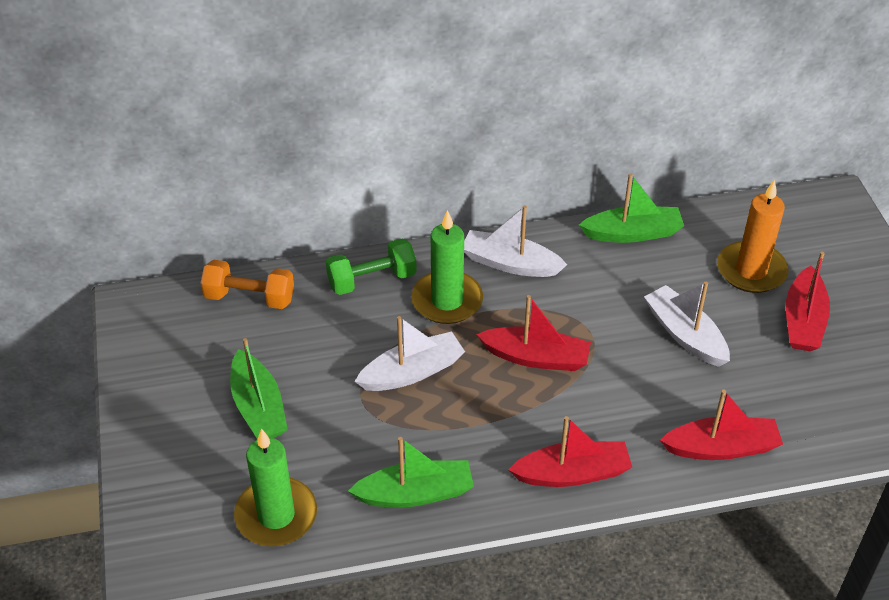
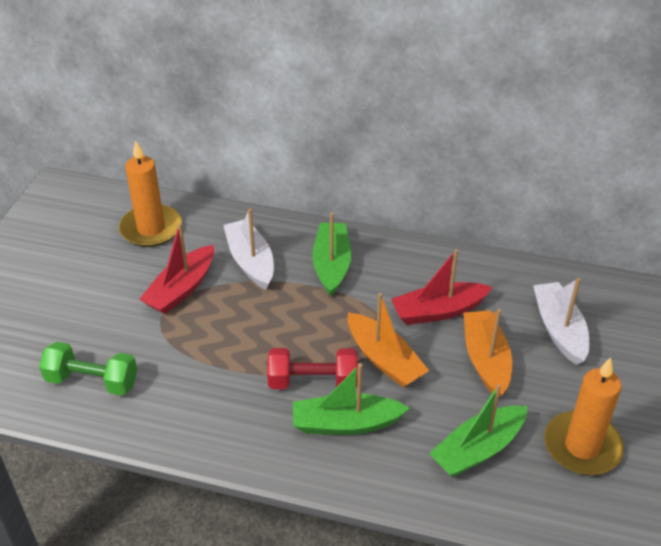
green candle: 2 -> 0
orange boat: 0 -> 2
orange candle: 1 -> 2
orange dumbbell: 1 -> 0
red boat: 4 -> 2
red dumbbell: 0 -> 1
white boat: 3 -> 2

